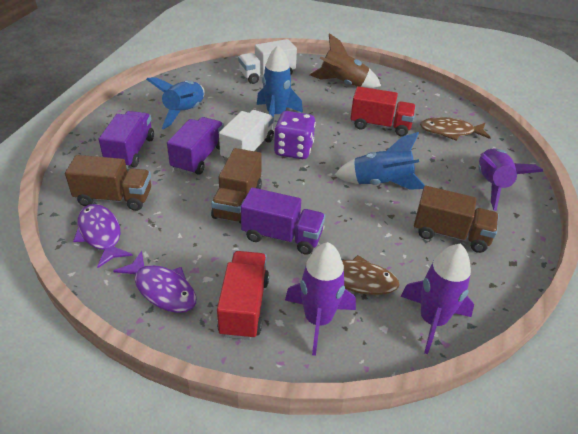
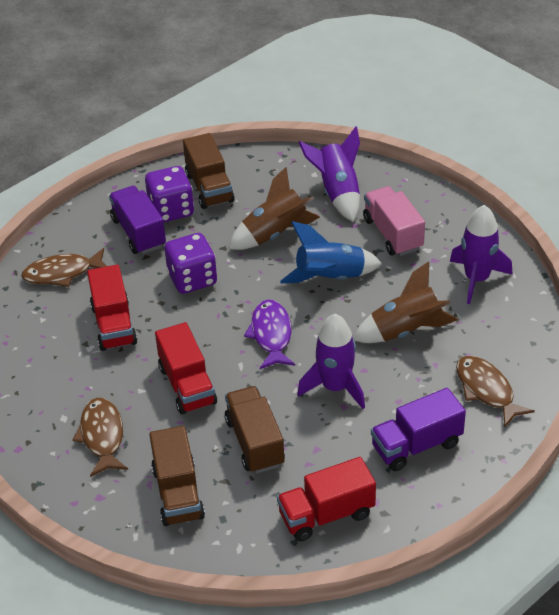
blue rocket: 3 -> 1
brown fish: 2 -> 3
brown rocket: 1 -> 2
pink truck: 0 -> 1
purple dice: 1 -> 2
purple fish: 2 -> 1
purple truck: 3 -> 2
red truck: 2 -> 3
white truck: 2 -> 0

